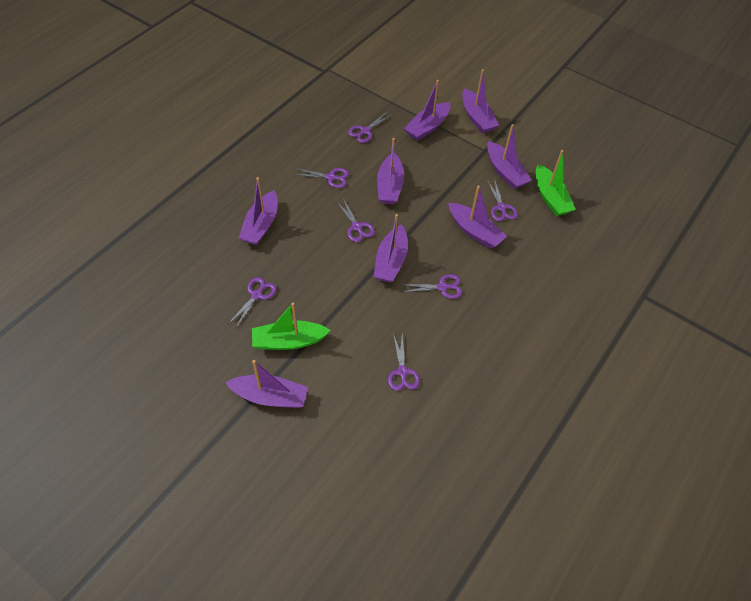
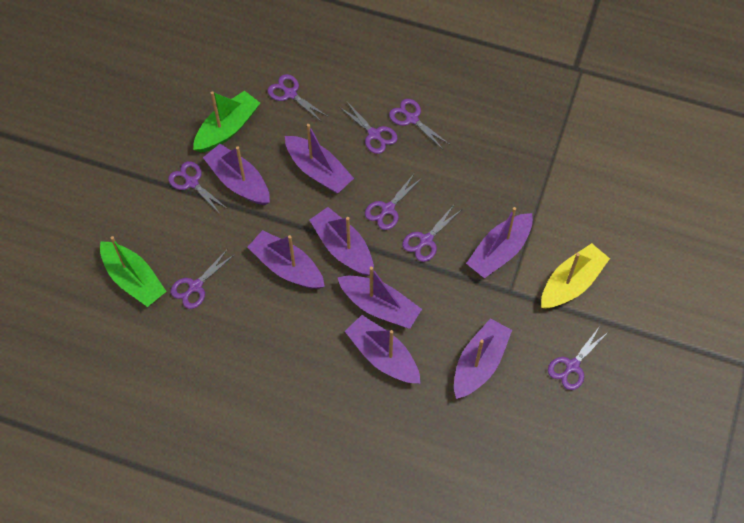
purple scissors: 7 -> 8
yellow boat: 0 -> 1

